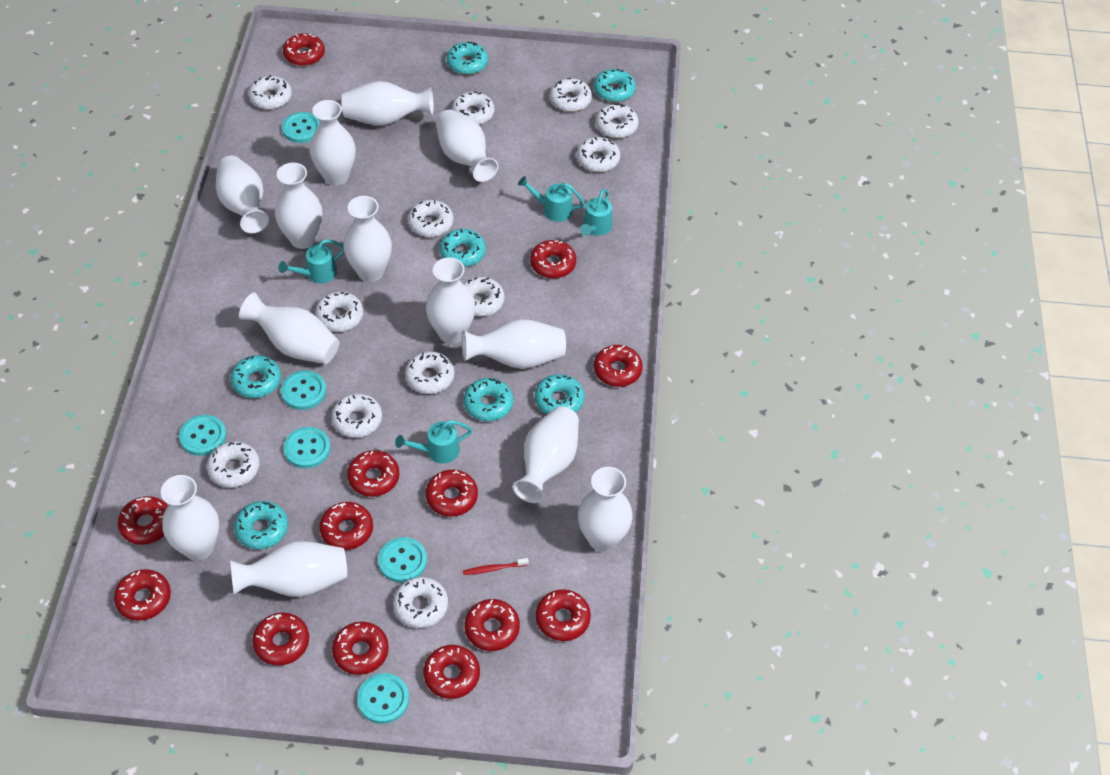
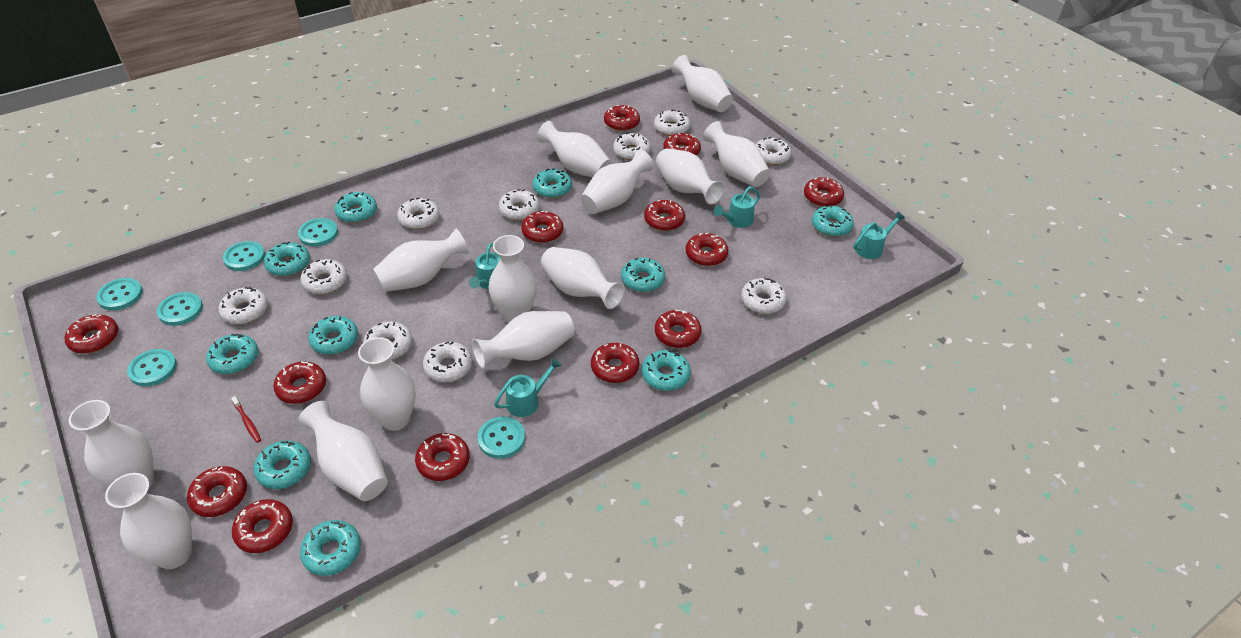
turquoise donut: 7 -> 10
white donut: 12 -> 10

